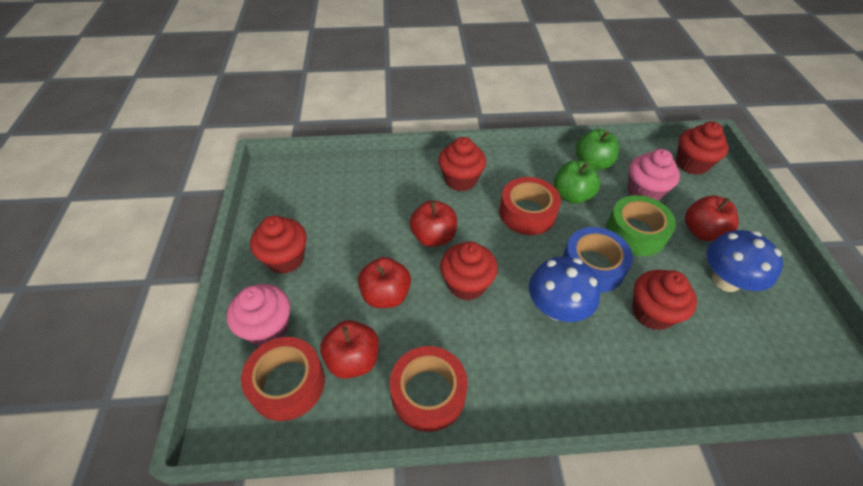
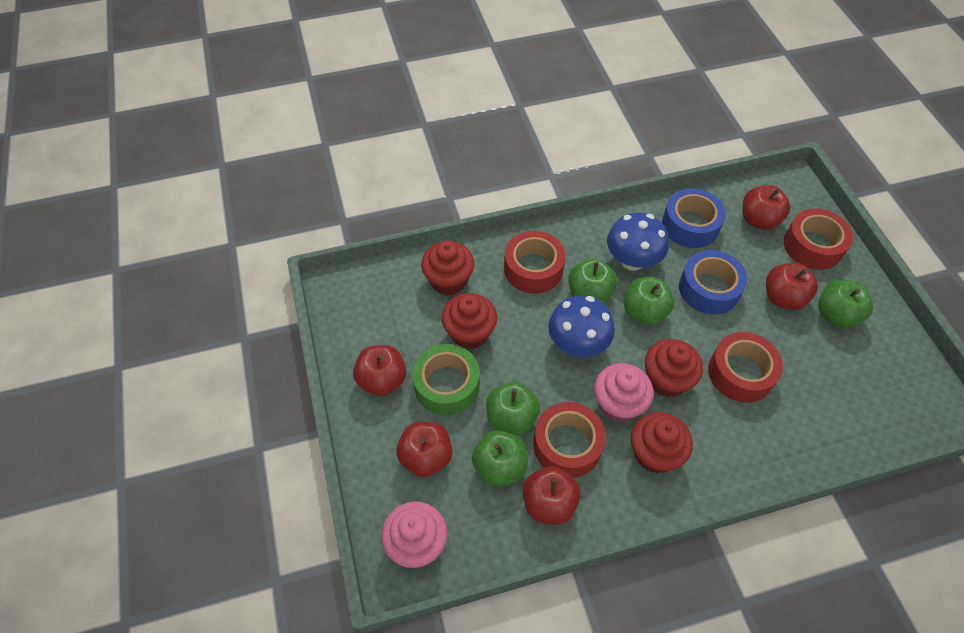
blue tape: 1 -> 2
green apple: 2 -> 5
red apple: 4 -> 5
red cupcake: 5 -> 4
red tape: 3 -> 4

